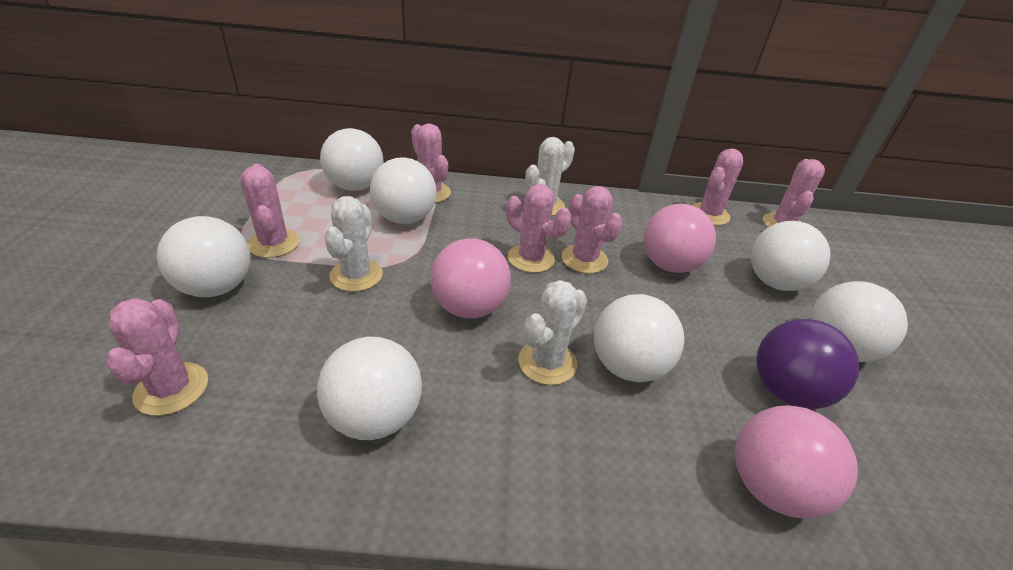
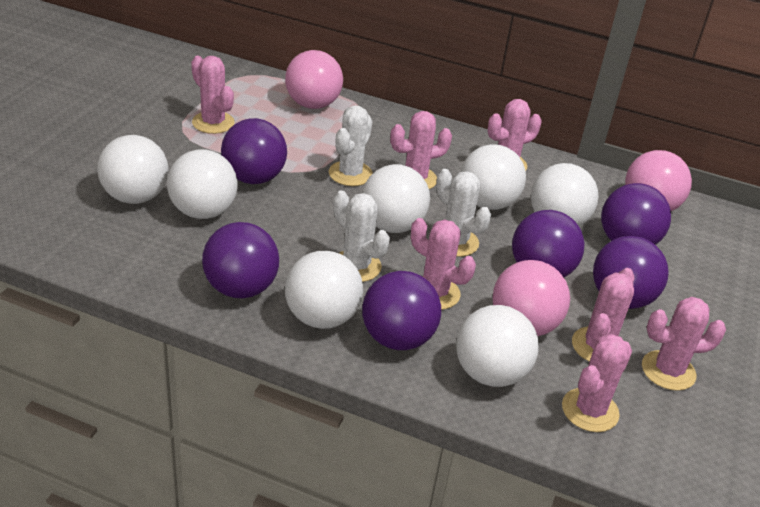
purple ball: 1 -> 6

